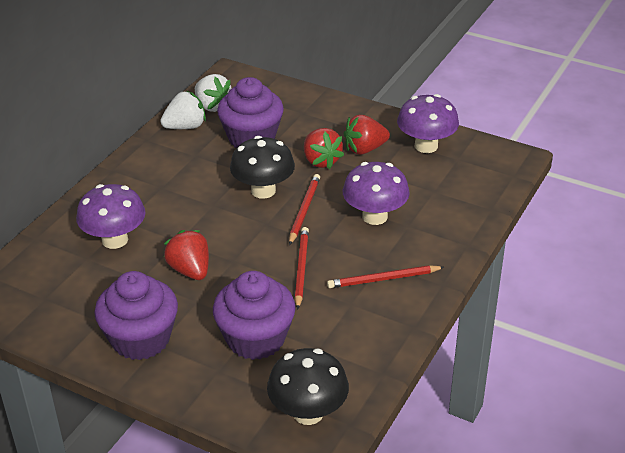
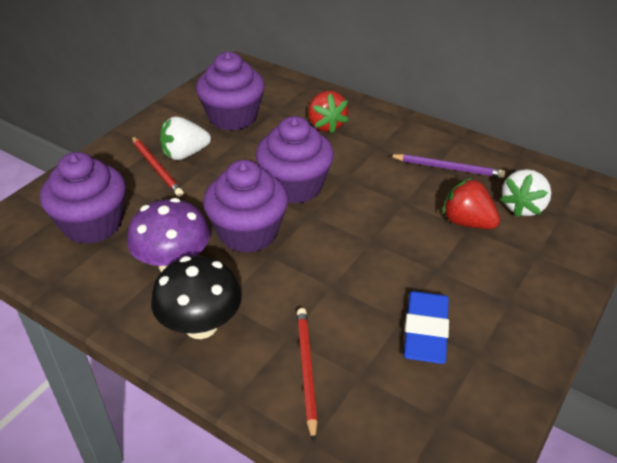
black mushroom: 2 -> 1
blue eraser: 0 -> 1
purple cupcake: 3 -> 4
purple mushroom: 3 -> 1
purple pencil: 0 -> 1
red pencil: 3 -> 2
red strawberry: 3 -> 2

